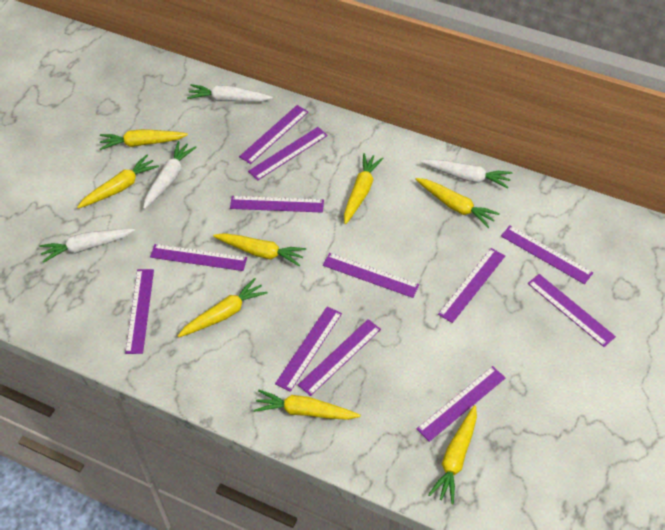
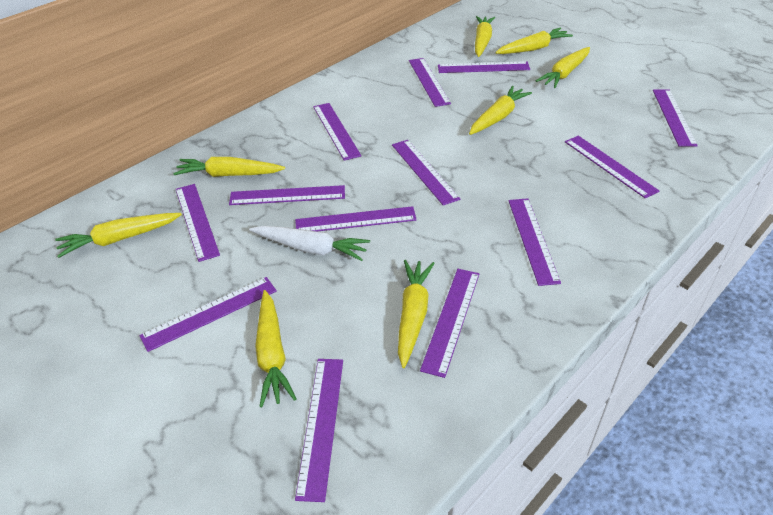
purple ruler: 12 -> 13
white carrot: 4 -> 1

